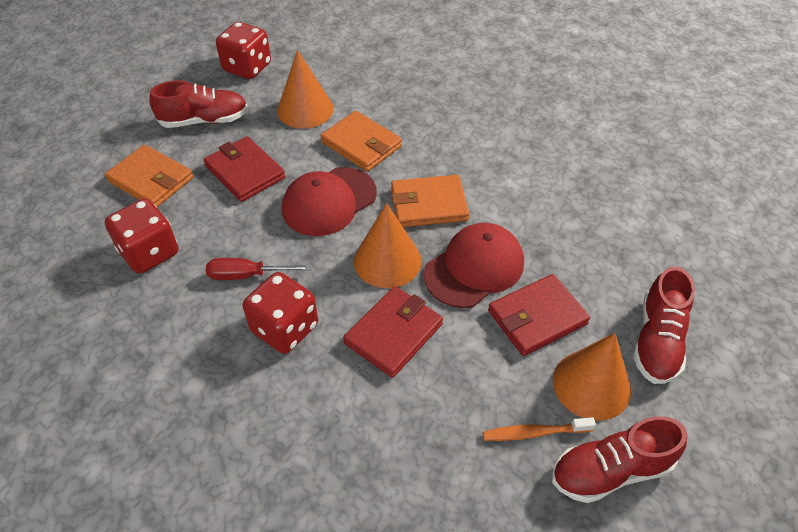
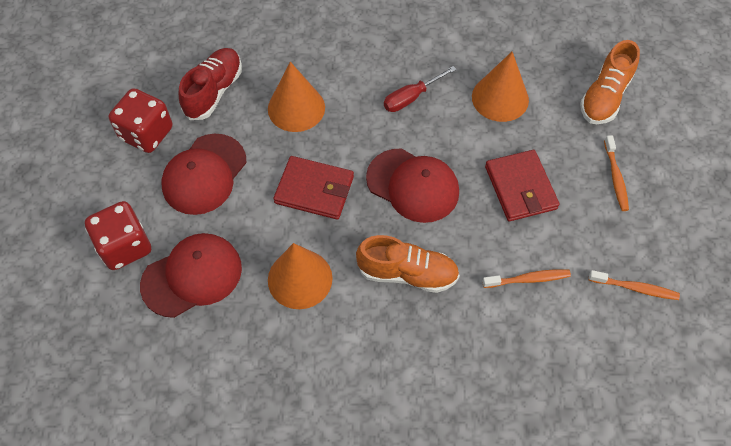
orange shoe: 0 -> 2
orange toothbrush: 1 -> 3
orange wallet: 3 -> 0
red cap: 2 -> 3
red dice: 3 -> 2
red shoe: 3 -> 1
red wallet: 3 -> 2

